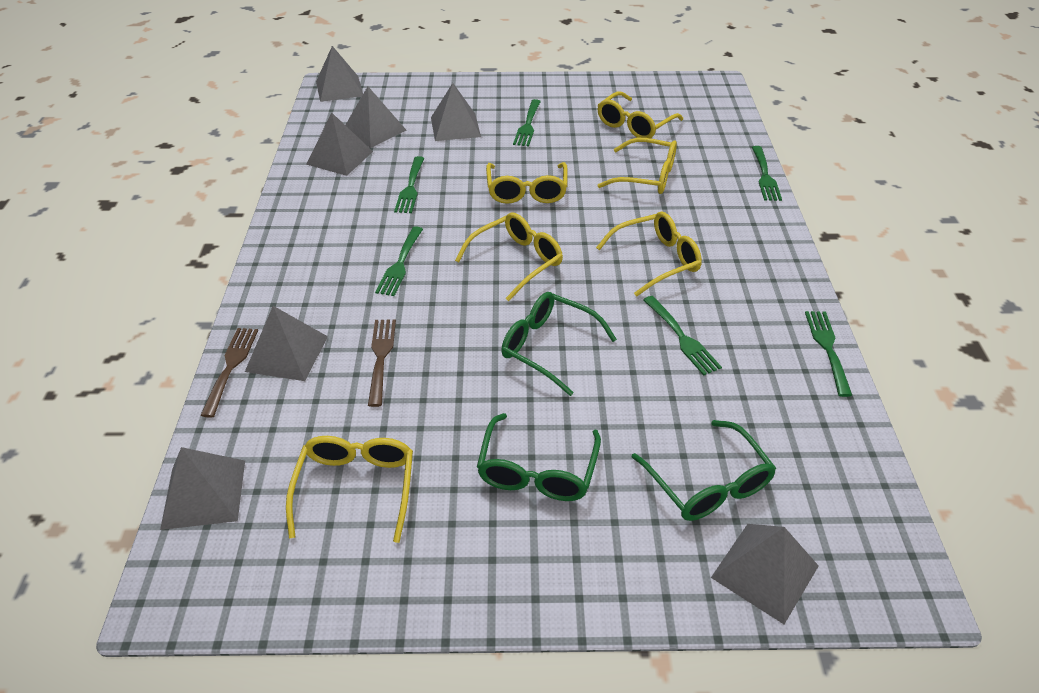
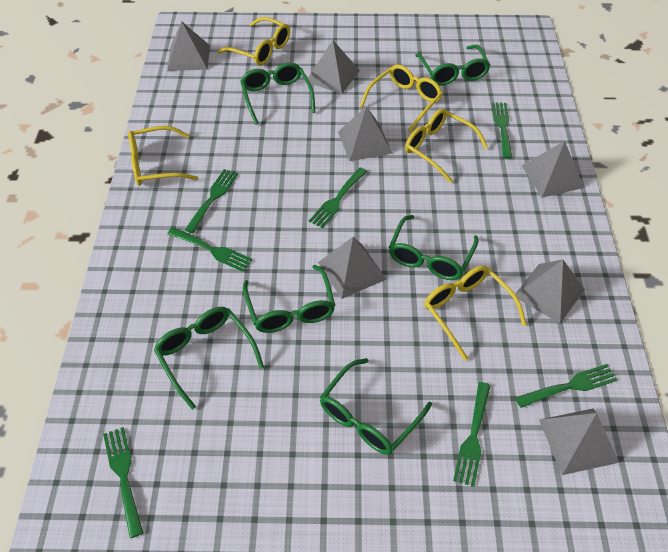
brown fork: 2 -> 0
green fork: 6 -> 7
green glasses: 3 -> 6
yellow glasses: 6 -> 5

